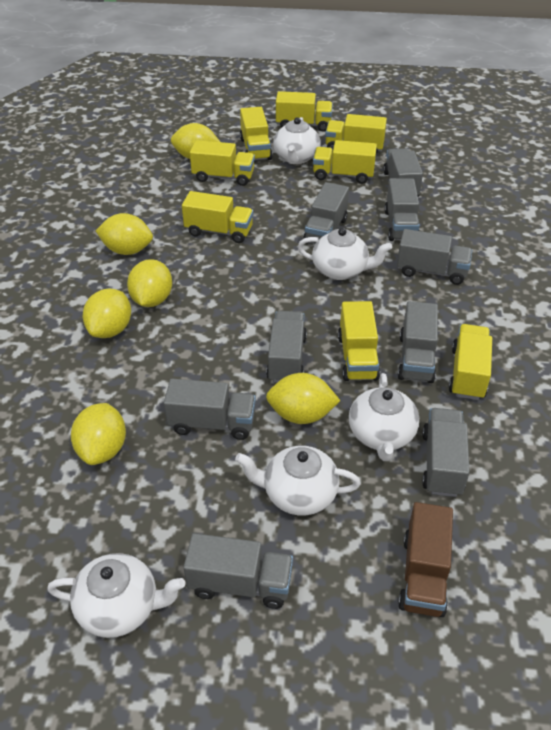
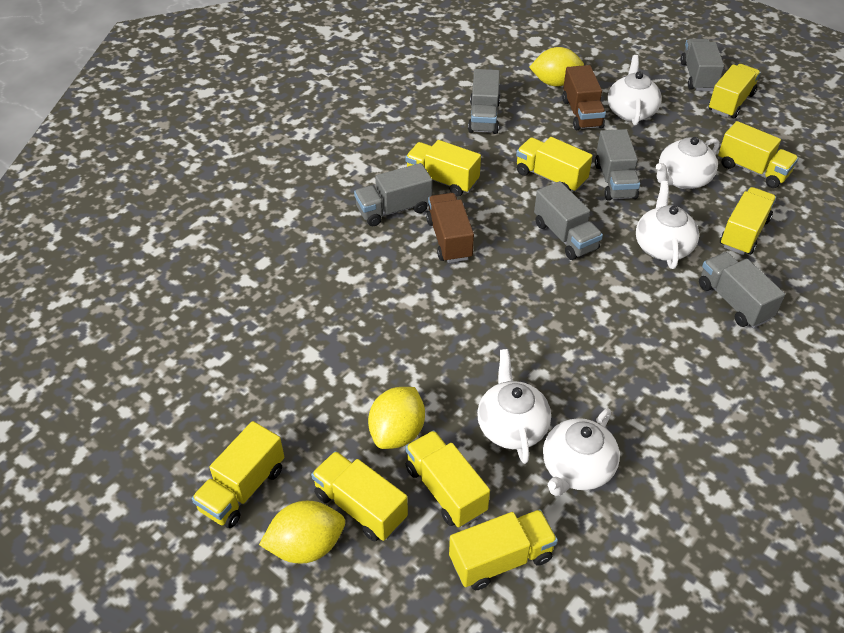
brown truck: 1 -> 2
grey truck: 9 -> 6
yellow lemon: 6 -> 3
yellow truck: 8 -> 9

